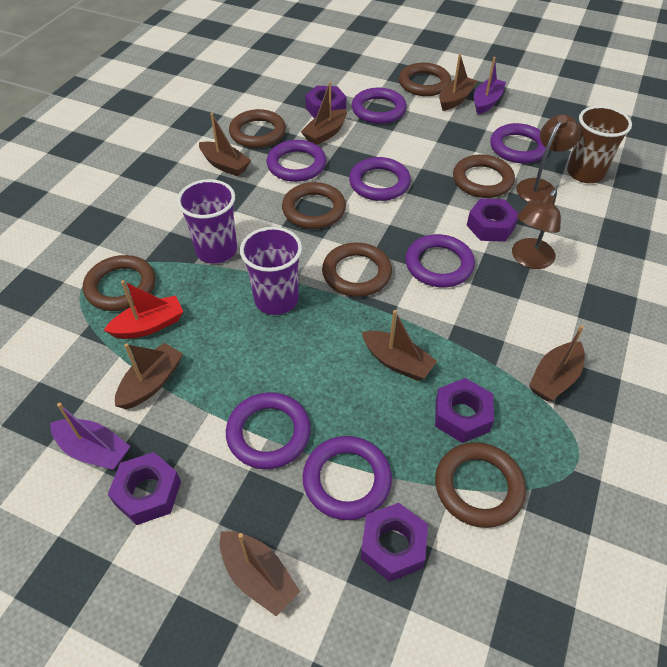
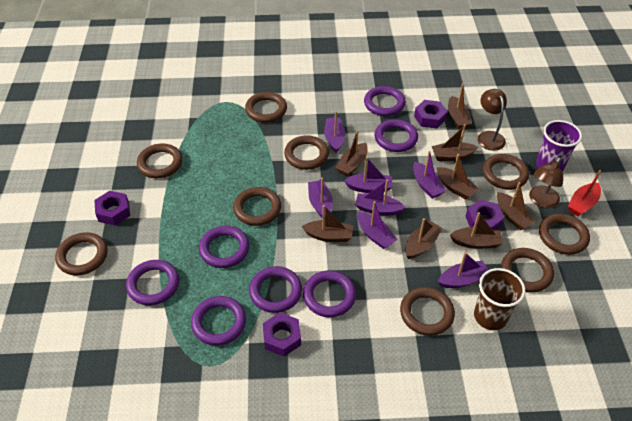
brown boat: 7 -> 8
brown ring: 7 -> 9
purple boat: 2 -> 7
purple cup: 2 -> 1
purple nut: 5 -> 4

